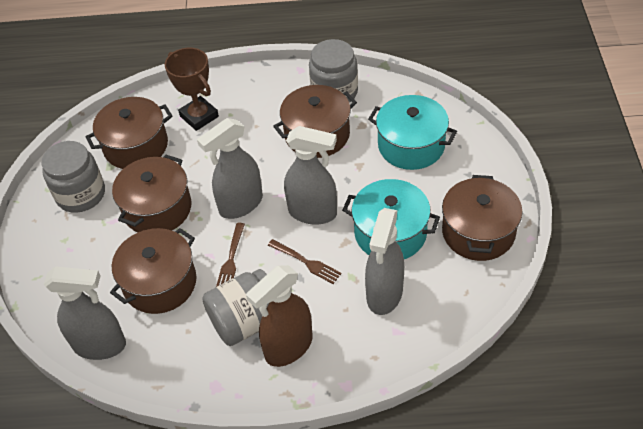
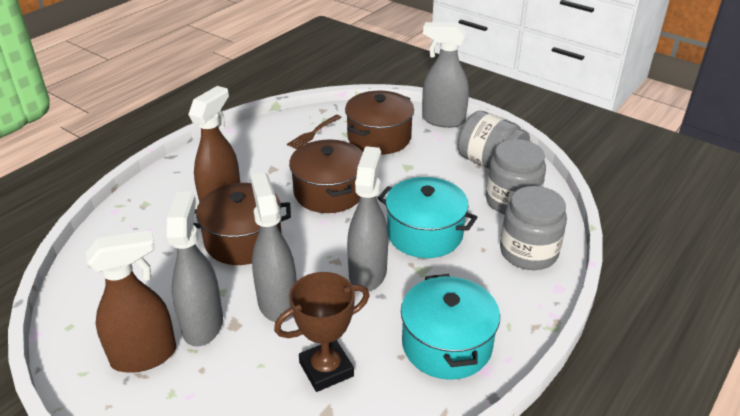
brown fork: 2 -> 1
brown pot: 5 -> 3
brown spray bottle: 1 -> 2

